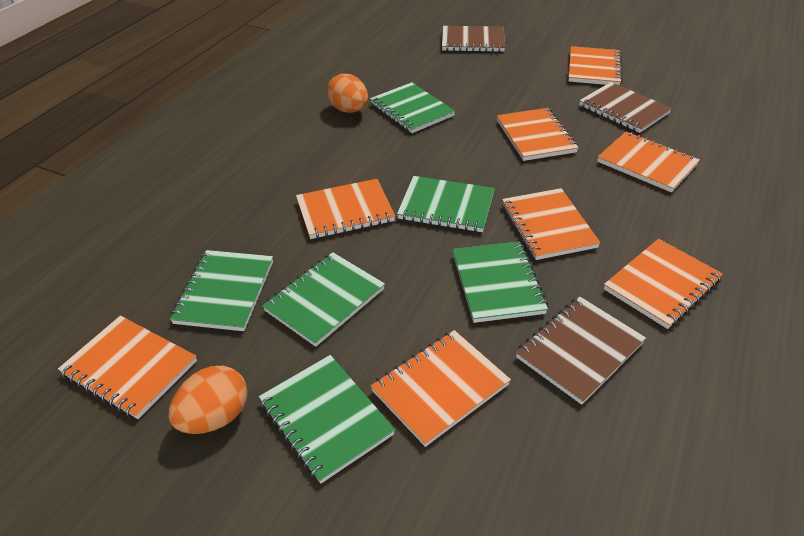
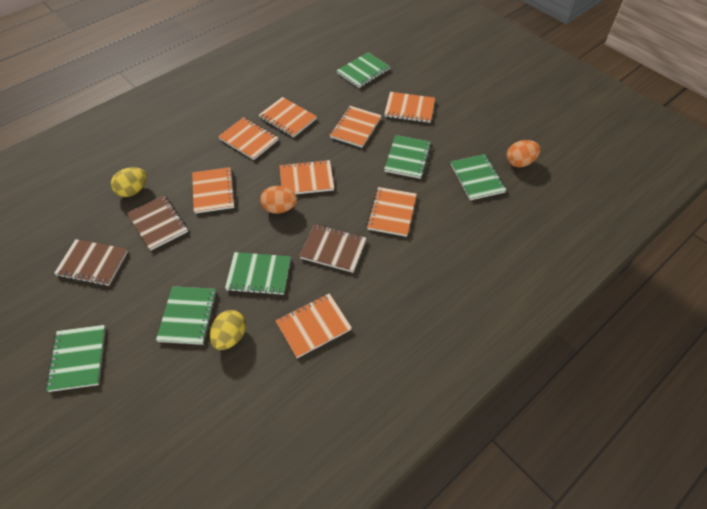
yellow egg: 0 -> 2

